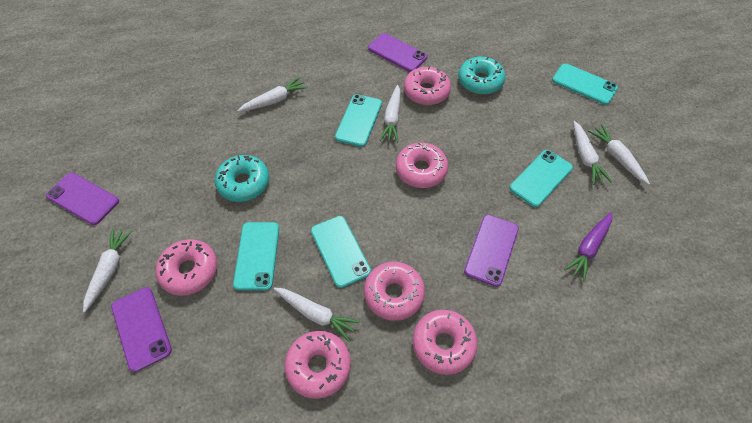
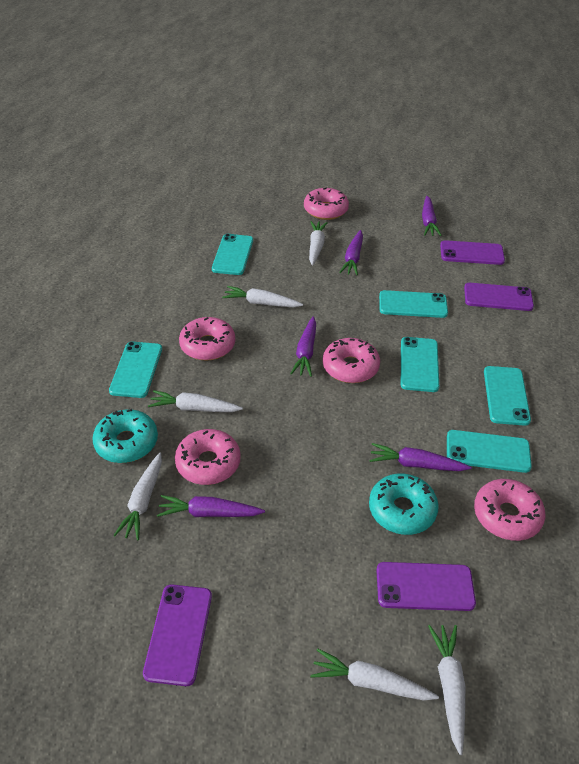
pink donut: 6 -> 5
purple carrot: 1 -> 5
turquoise phone: 5 -> 6

